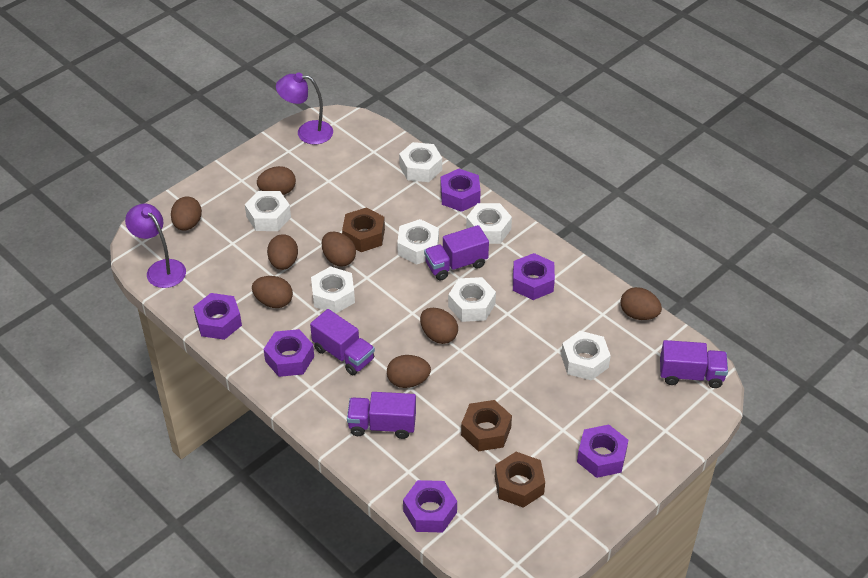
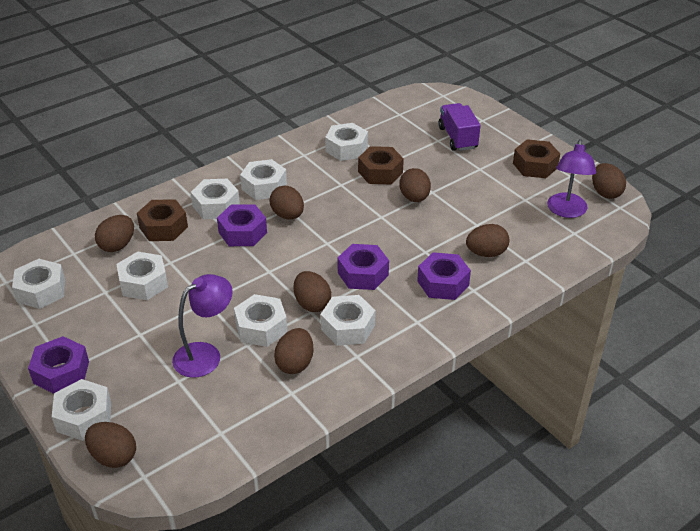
purple nut: 6 -> 4
purple truck: 4 -> 1
white nut: 7 -> 8

